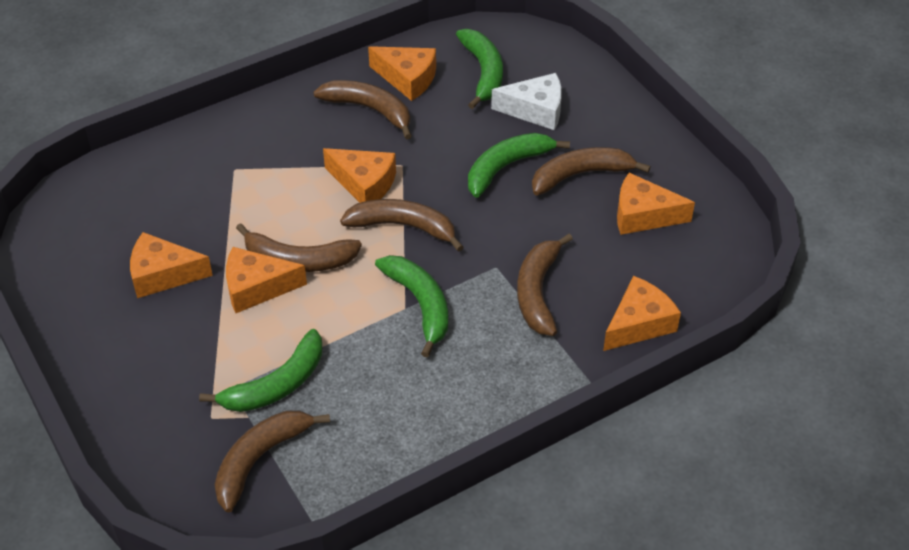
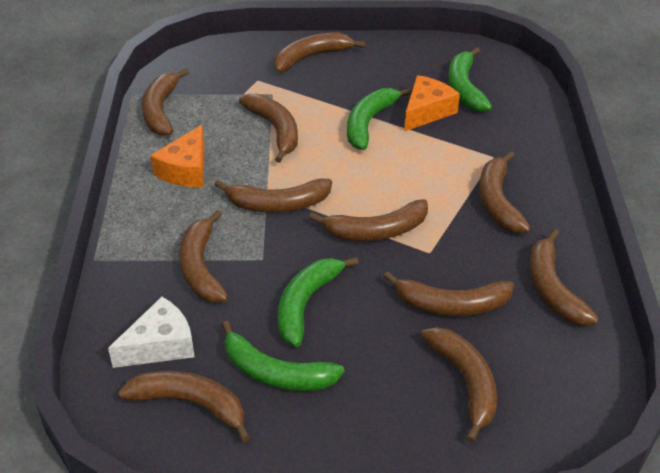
brown banana: 6 -> 11
orange cheese: 6 -> 2

